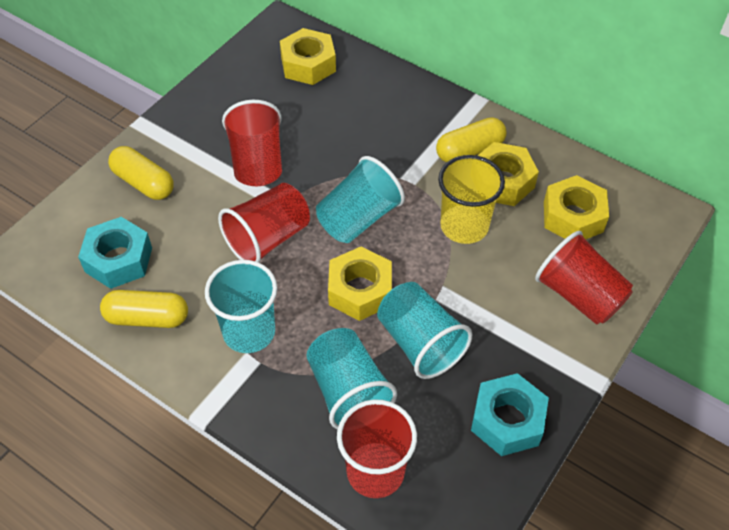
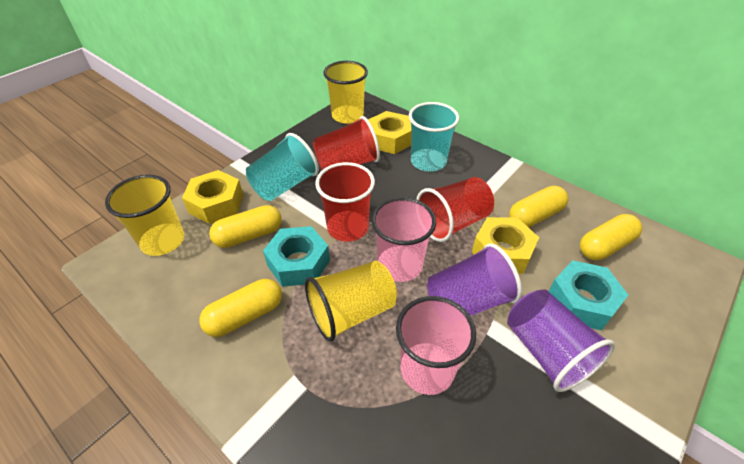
pink cup: 0 -> 2
purple cup: 0 -> 2
red cup: 4 -> 3
turquoise cup: 4 -> 2
yellow capsule: 3 -> 4
yellow cup: 1 -> 3
yellow nut: 4 -> 3

